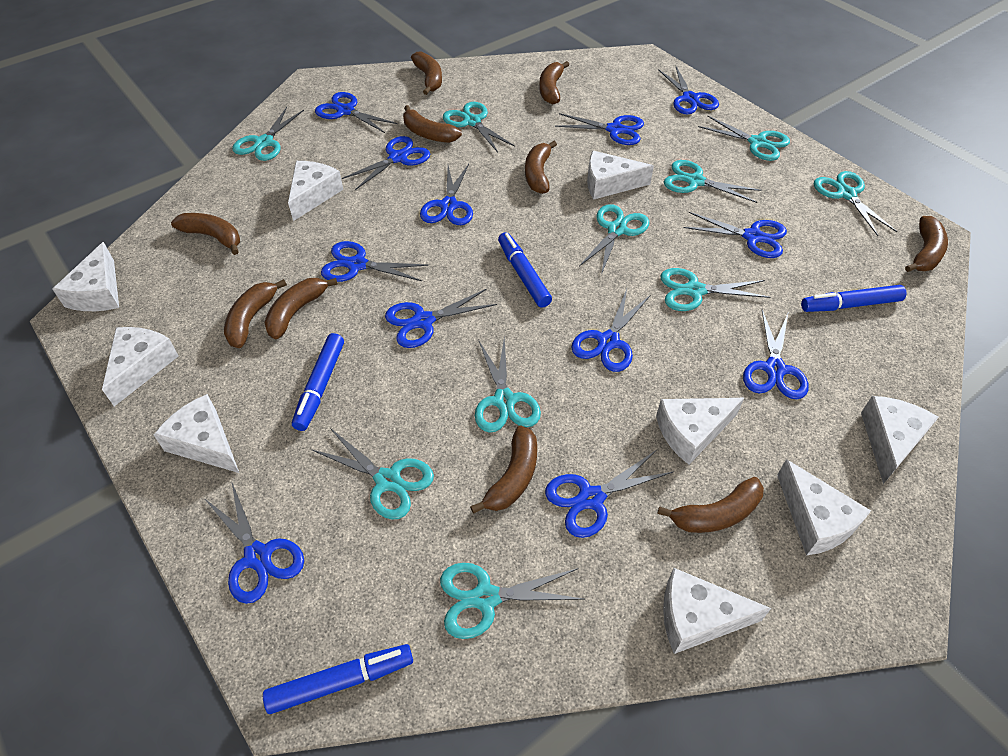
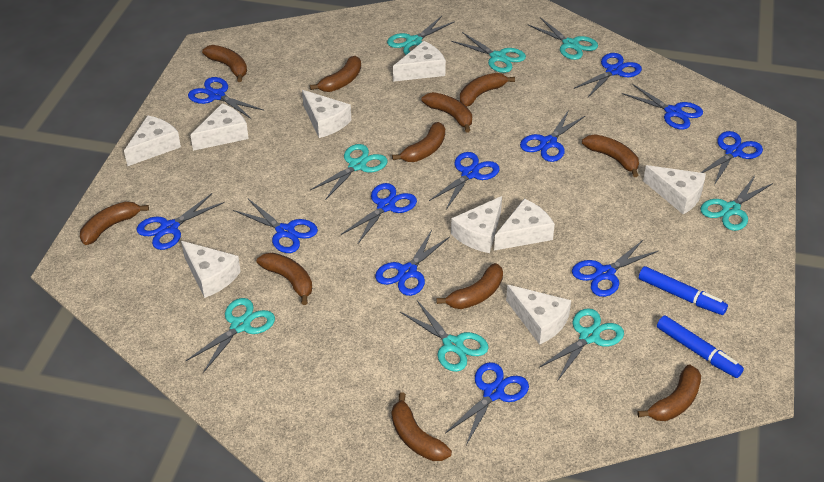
blue marker: 4 -> 2
brown banana: 10 -> 11
turquoise scissors: 10 -> 8

